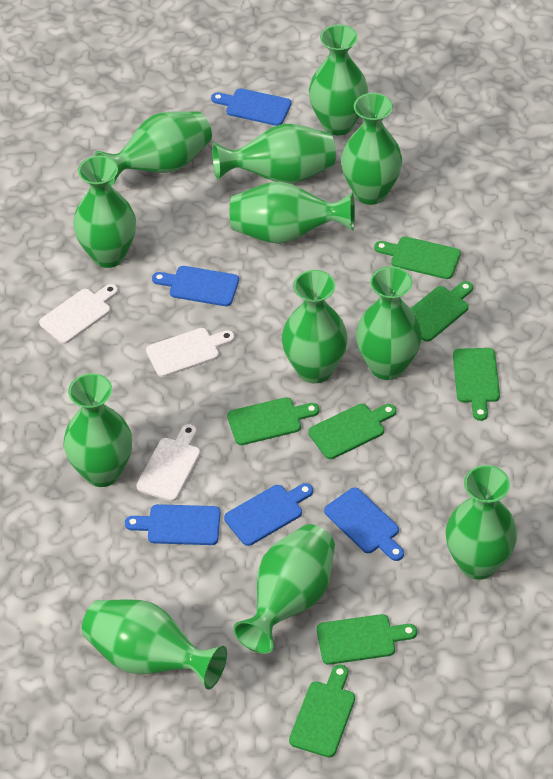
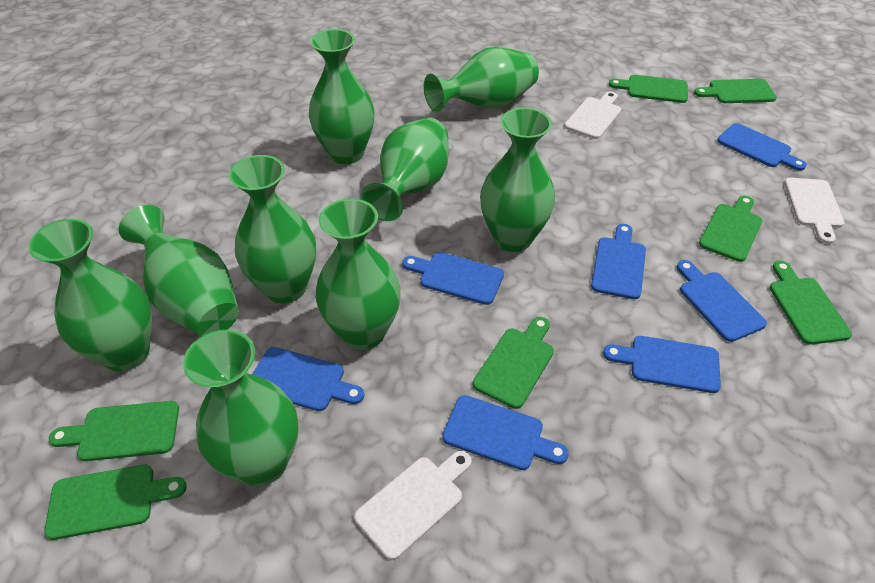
blue cutting board: 5 -> 7
green vase: 12 -> 9

